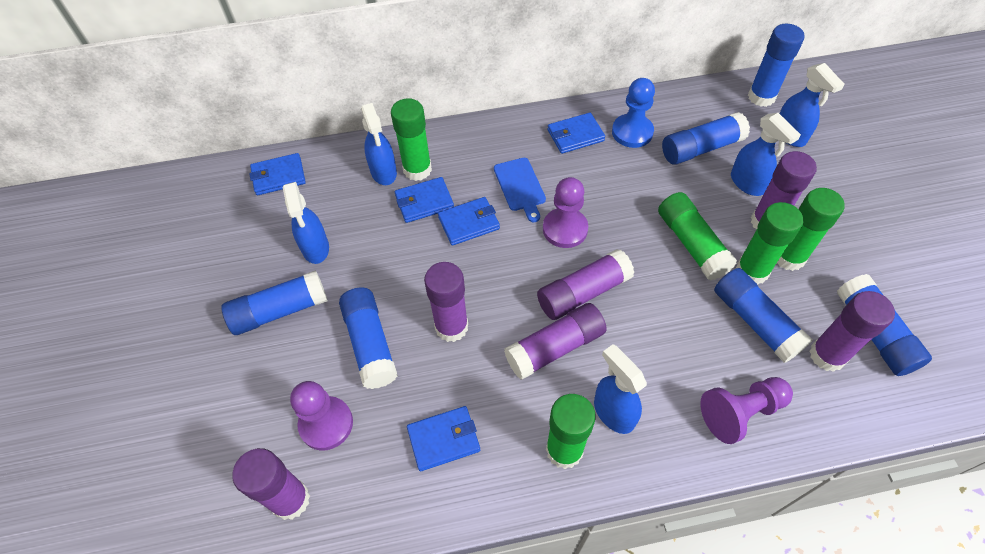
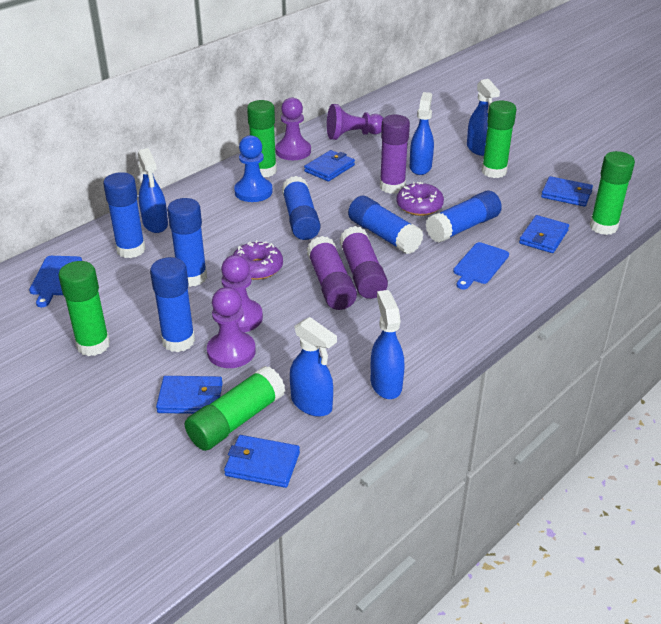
blue cutting board: 1 -> 2
purple donut: 0 -> 2
purple glue stick: 6 -> 3
purple pawn: 3 -> 4

